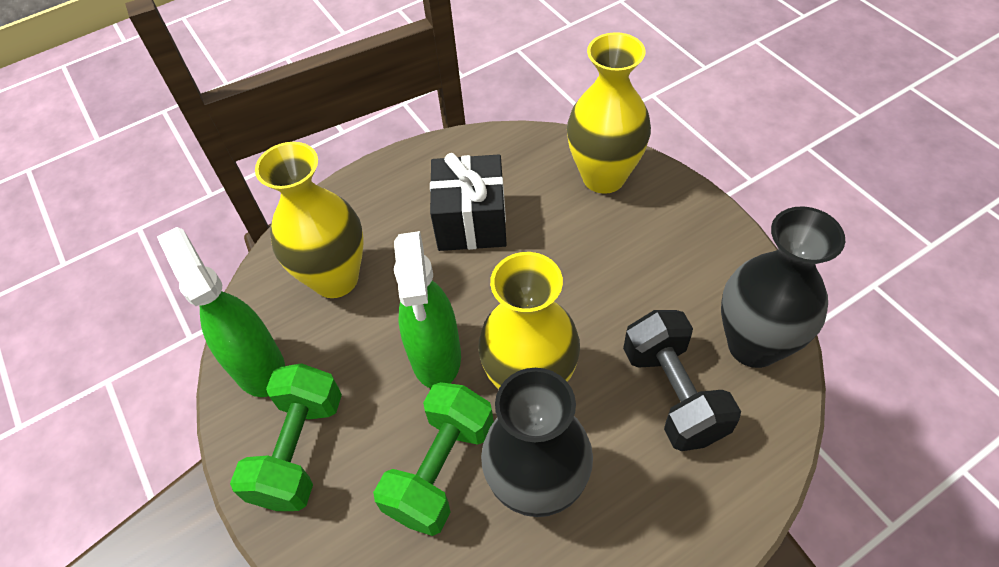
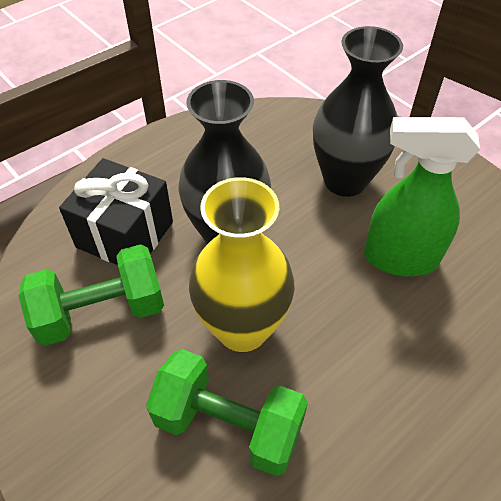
black dumbbell: 1 -> 0
green spray bottle: 2 -> 1
yellow vase: 3 -> 1

